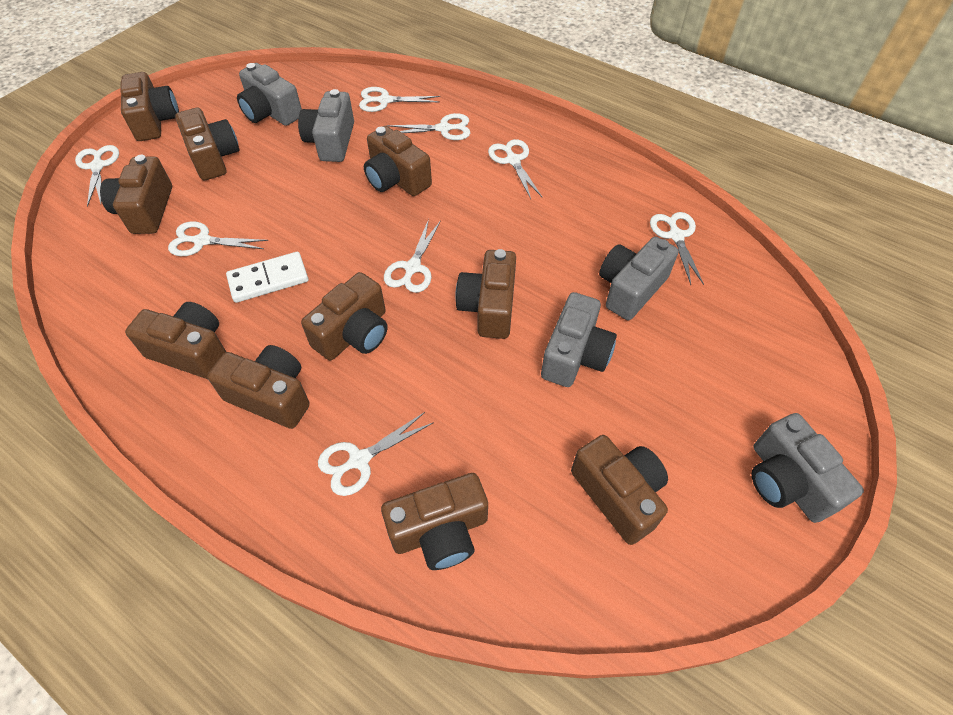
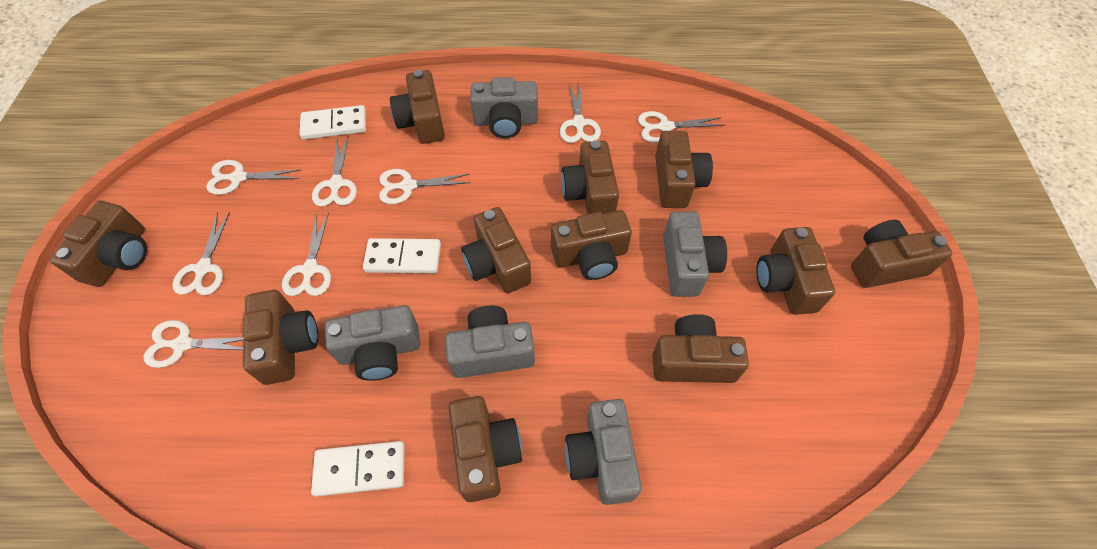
brown camera: 10 -> 11
white domino: 1 -> 3

